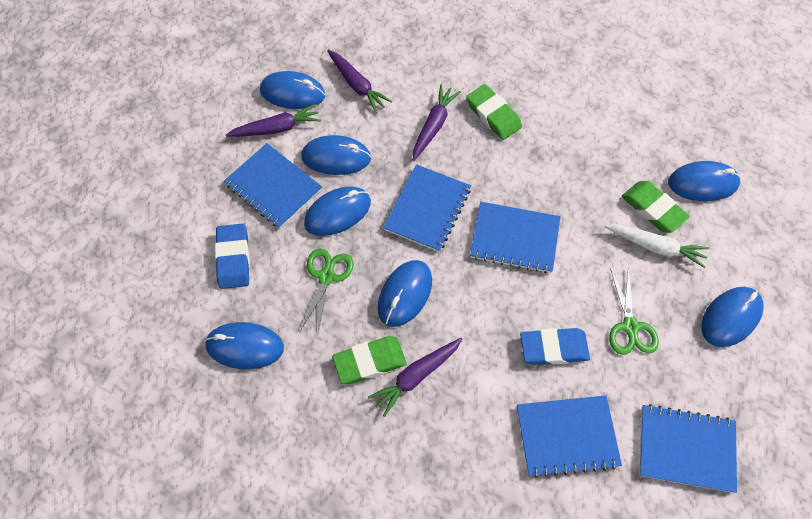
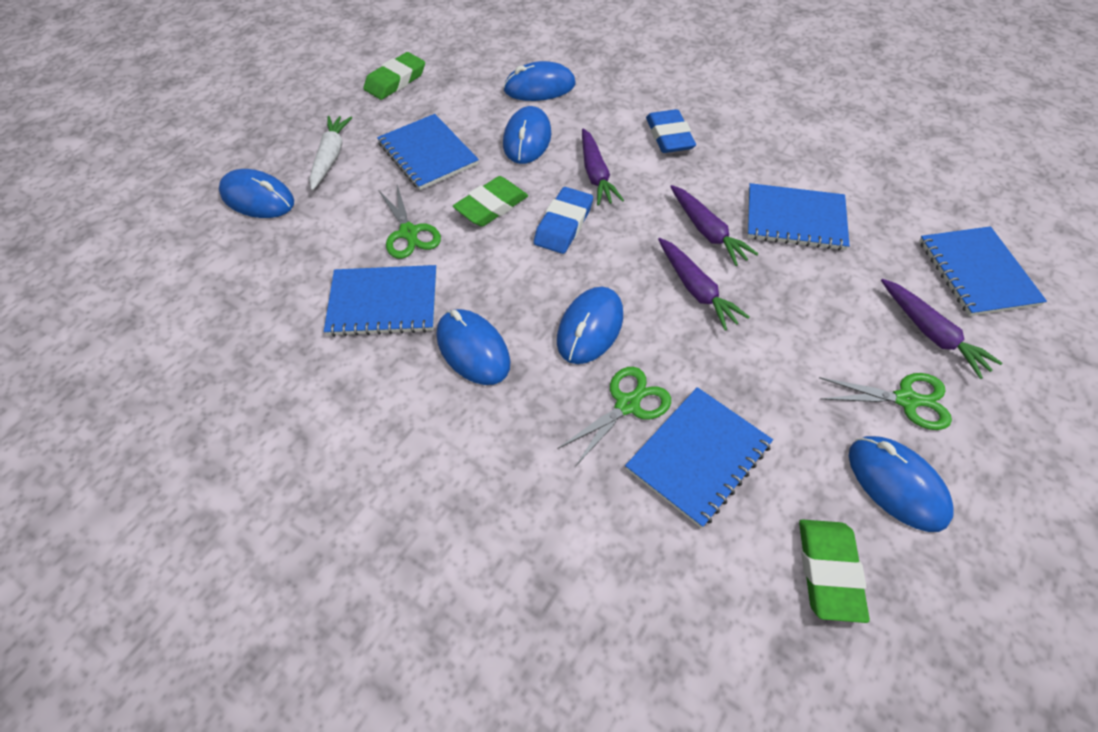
blue mouse: 7 -> 6
green scissors: 2 -> 3

